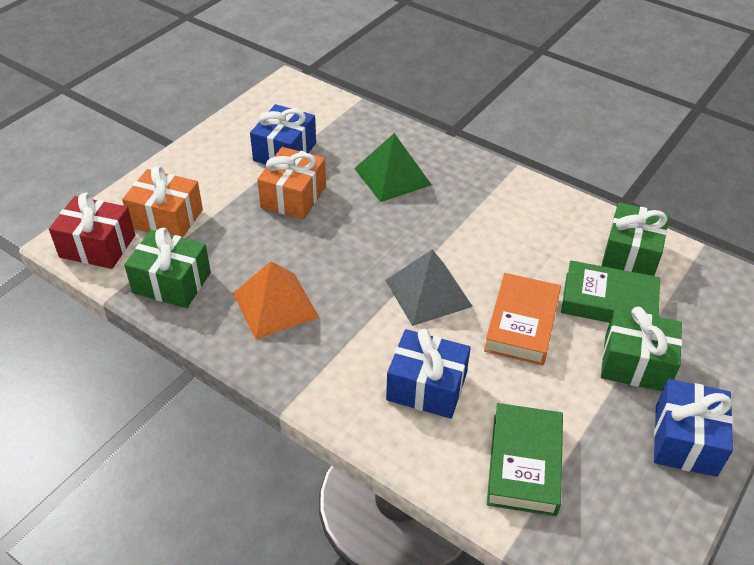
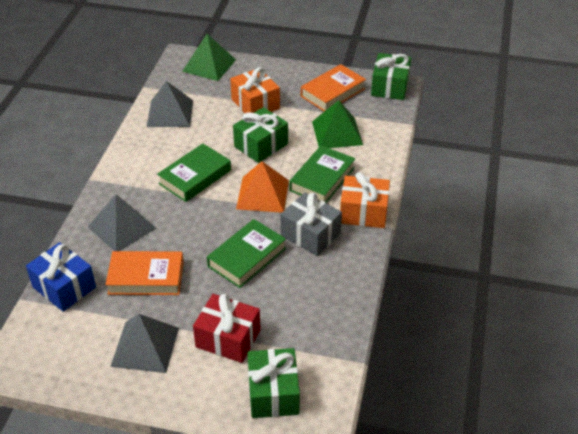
blue gift: 3 -> 1
green book: 2 -> 3
green pyramid: 1 -> 2
grey gift: 0 -> 1
grey pyramid: 1 -> 3
orange book: 1 -> 2

